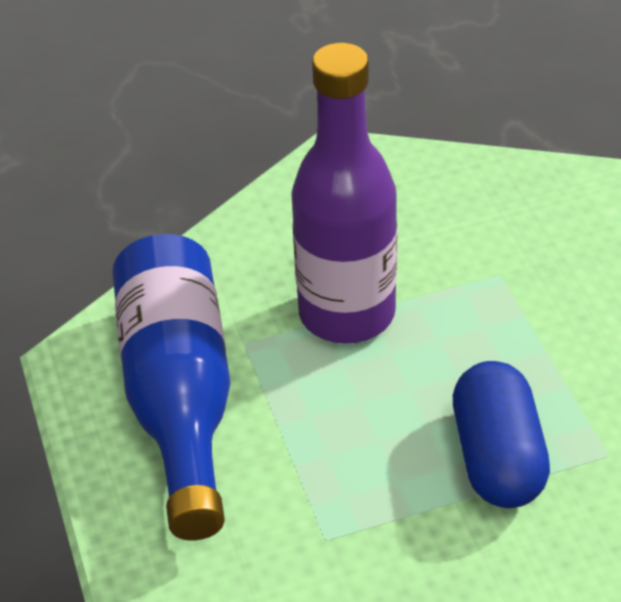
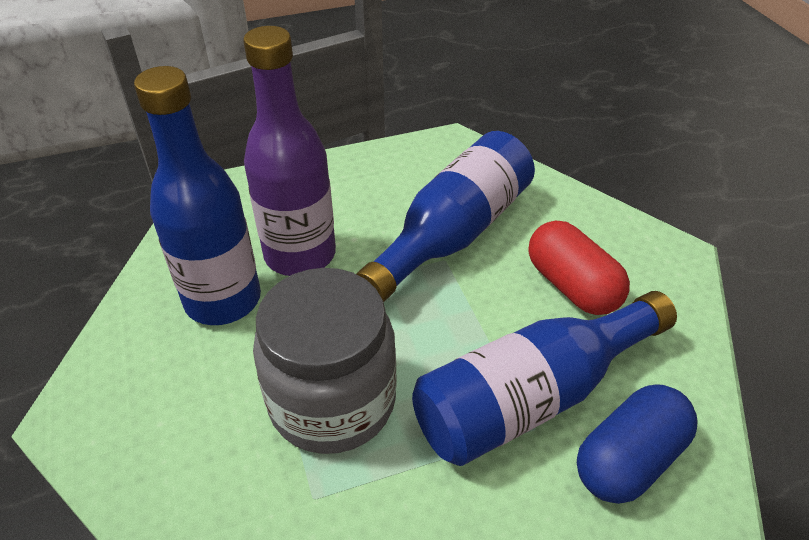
blue bottle: 1 -> 3
grey jar: 0 -> 1
red capsule: 0 -> 1

